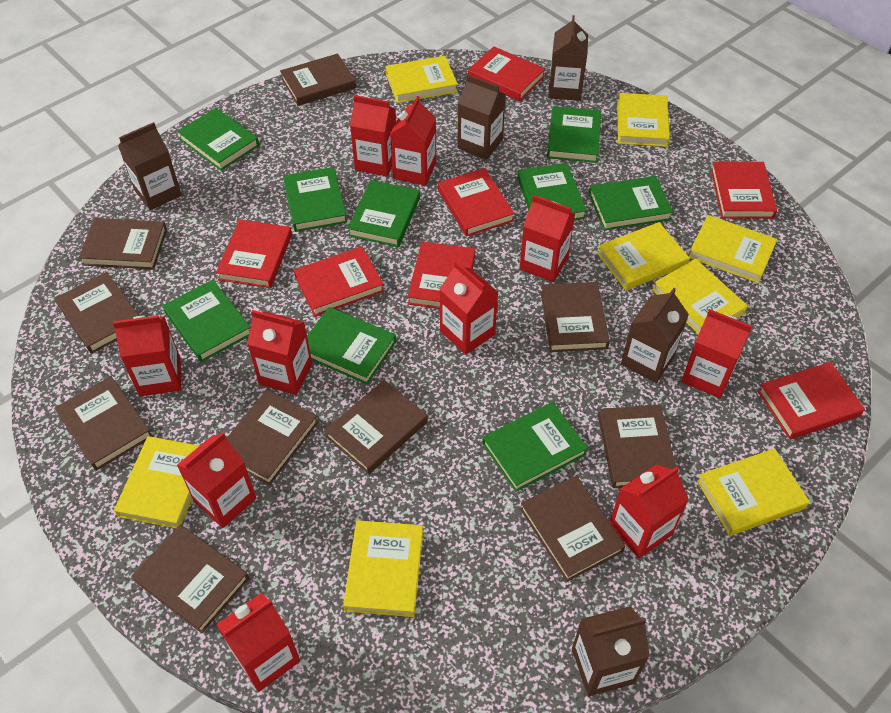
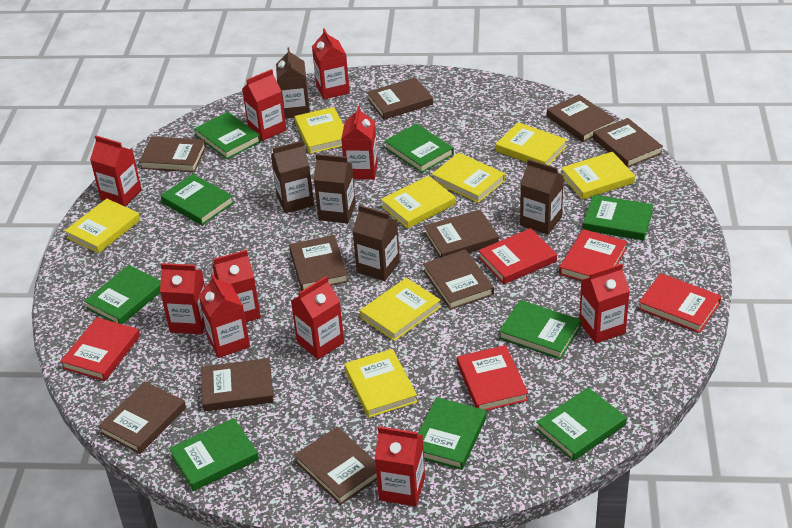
red book: 7 -> 5

